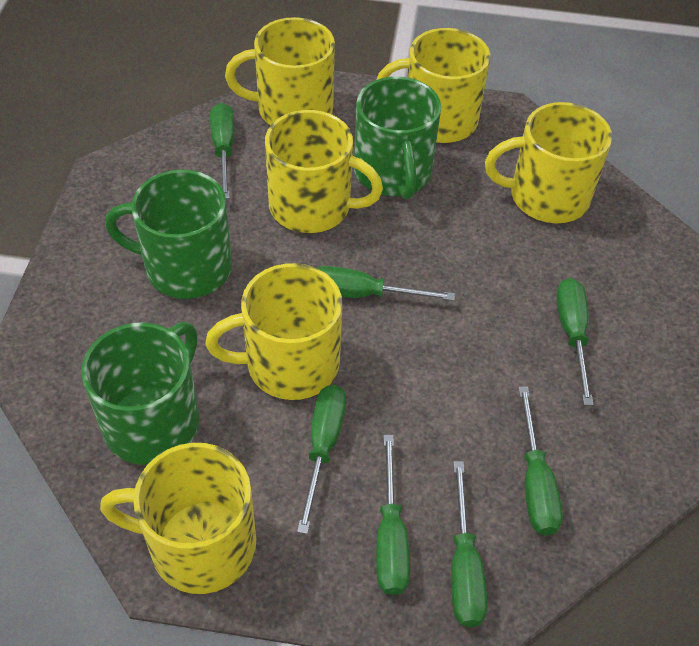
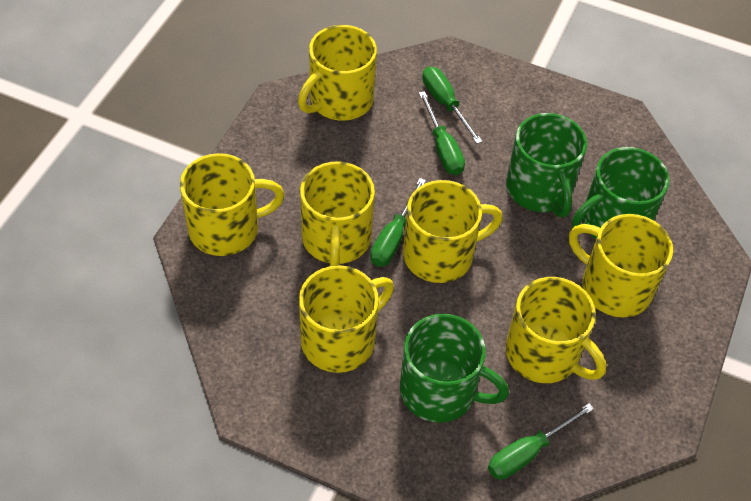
green screwdriver: 7 -> 4
yellow mug: 6 -> 7

